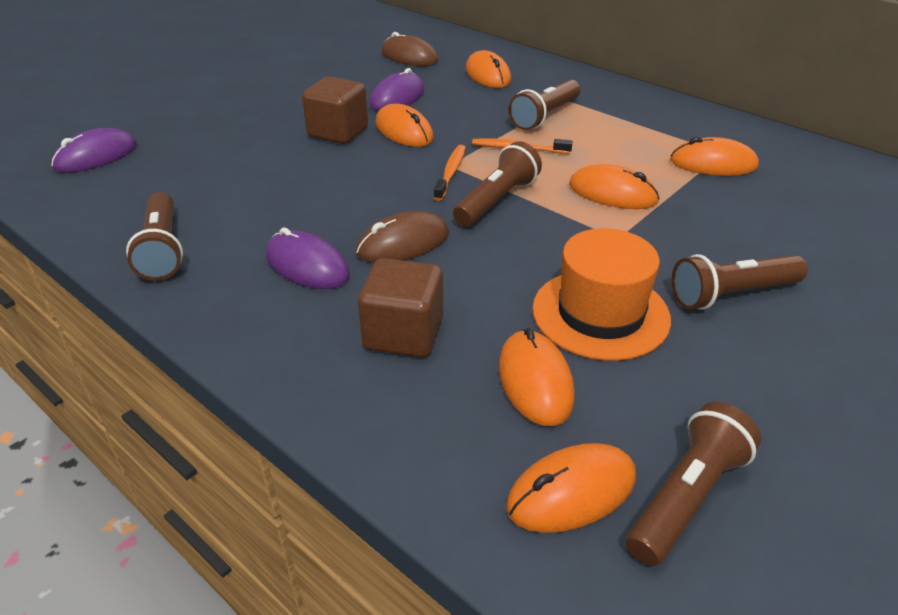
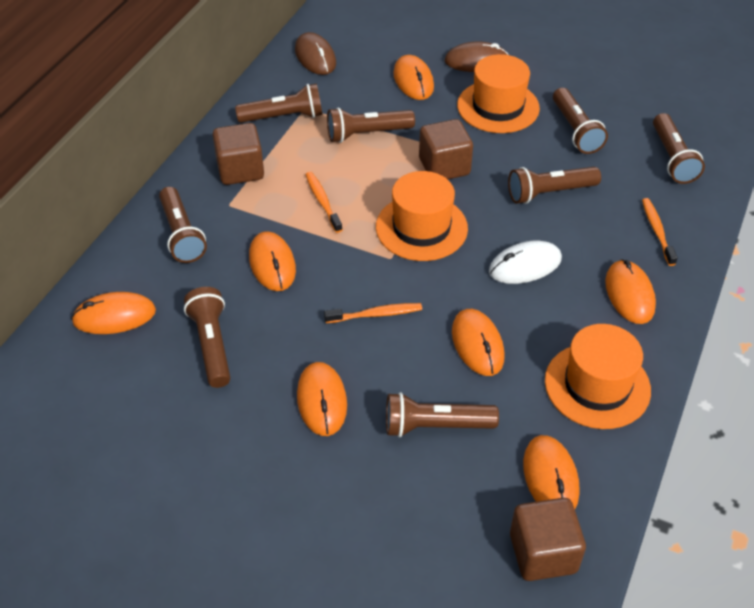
brown cube: 2 -> 3
brown flashlight: 5 -> 8
orange hat: 1 -> 3
orange mouse: 6 -> 7
orange toothbrush: 2 -> 3
purple mouse: 3 -> 0
white mouse: 0 -> 1

